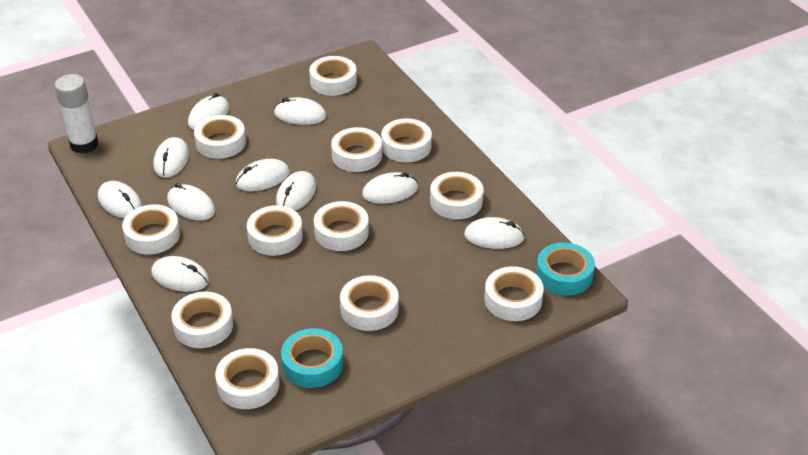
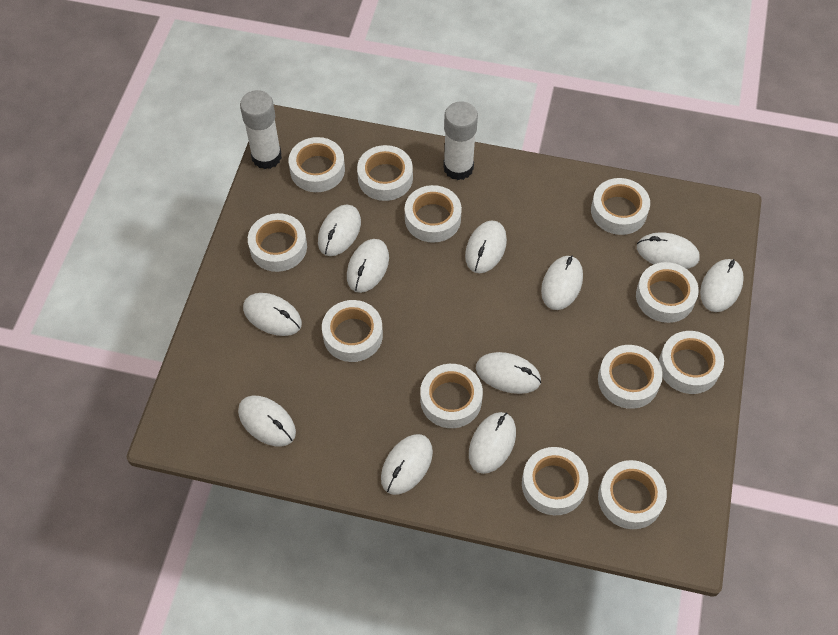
turquoise tape: 2 -> 0
white glue stick: 1 -> 2
white mouse: 10 -> 11

